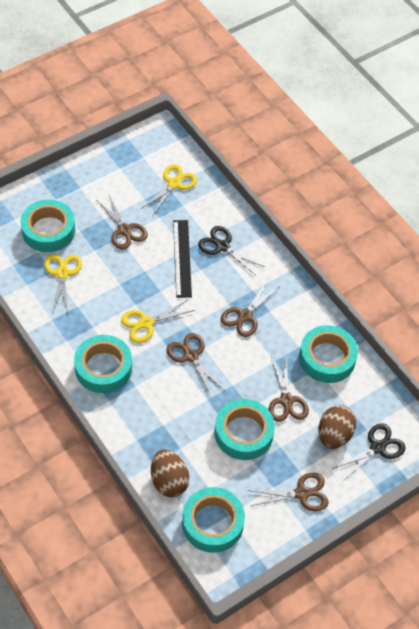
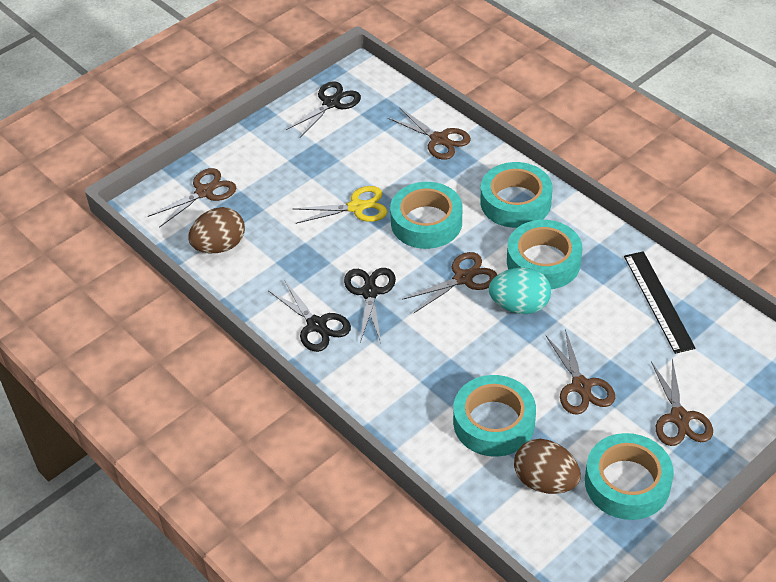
black scissors: 2 -> 3
turquoise egg: 0 -> 1
yellow scissors: 3 -> 1

